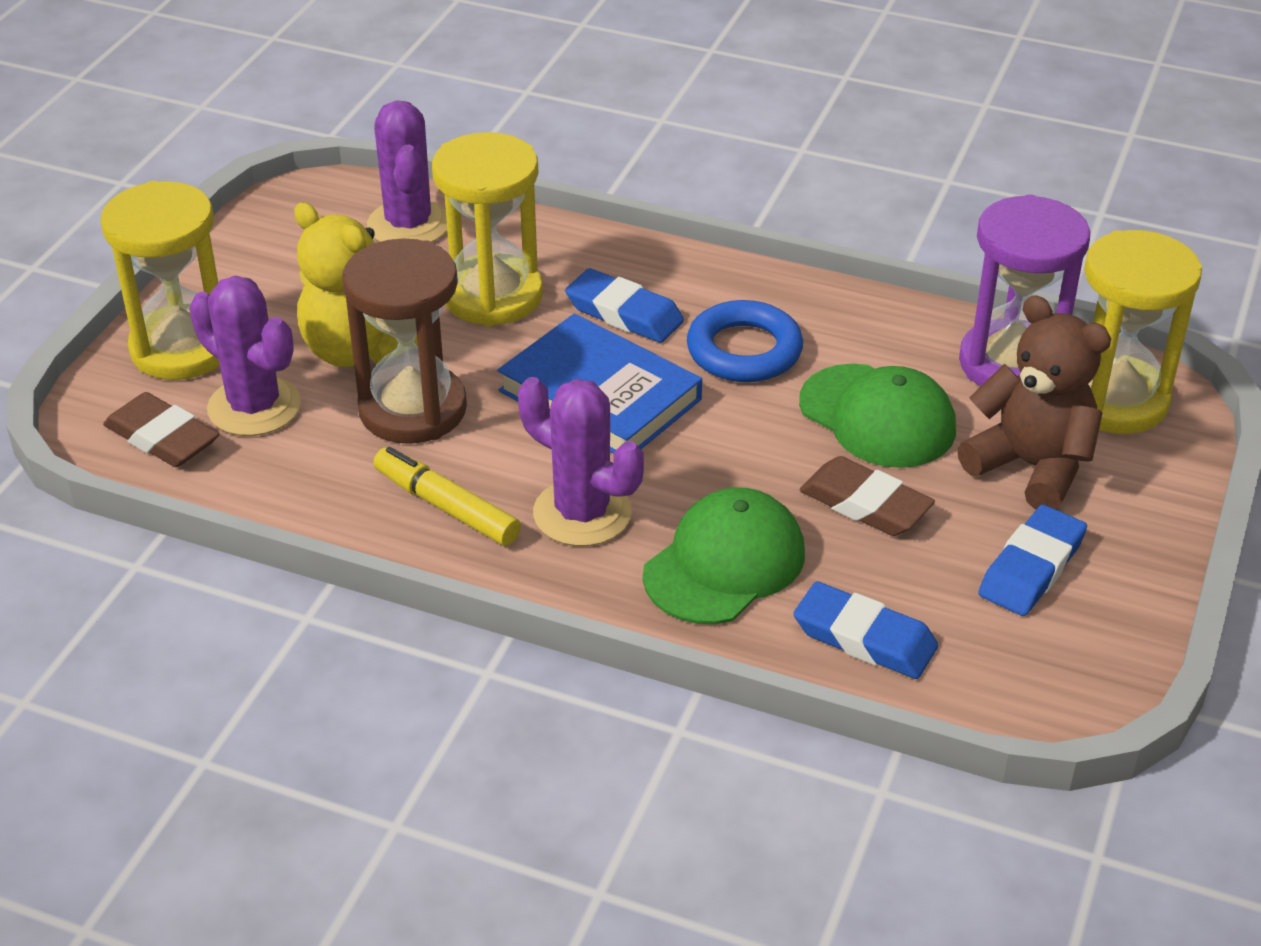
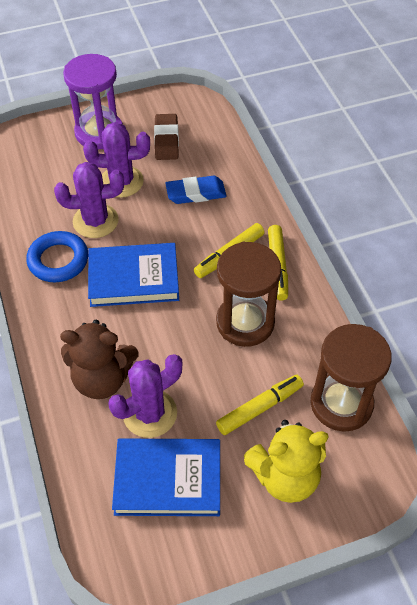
blue book: 1 -> 2
blue eraser: 3 -> 1
brown eraser: 2 -> 1
brown hourglass: 1 -> 2
green cap: 2 -> 0
yellow hourglass: 3 -> 0
yellow marker: 1 -> 3

